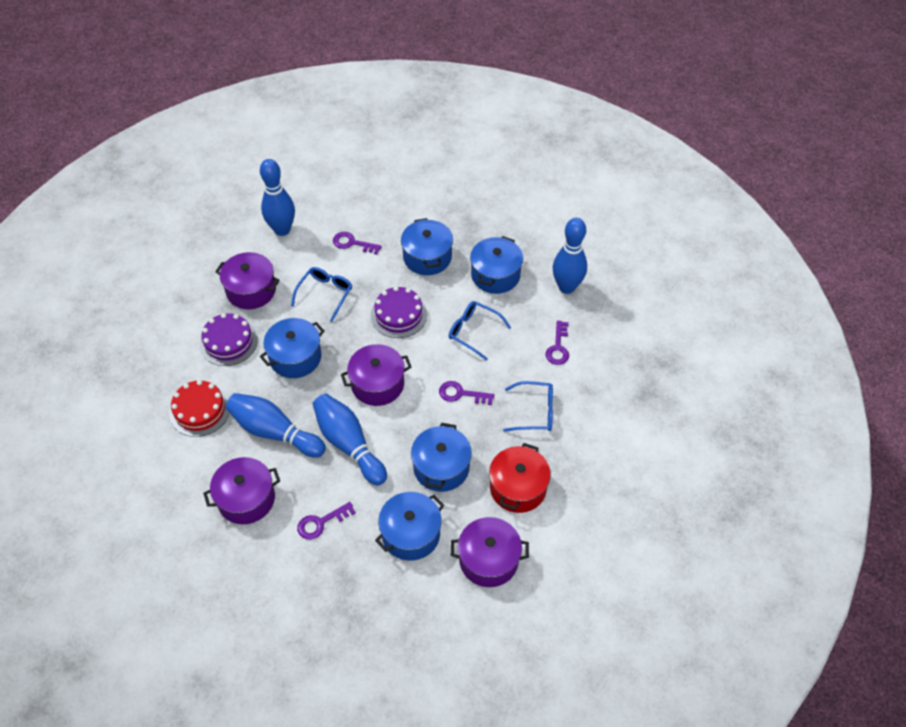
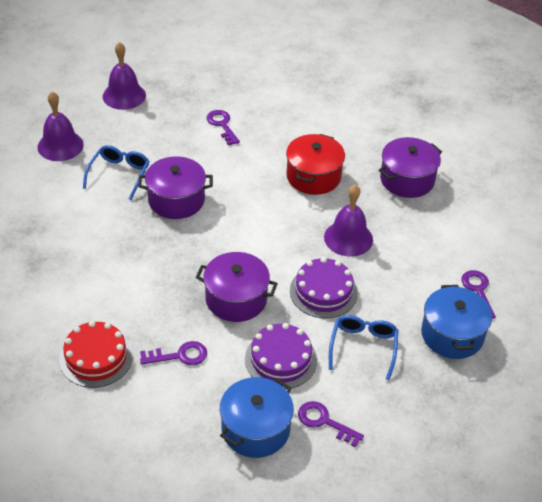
blue bowling pin: 4 -> 0
blue glasses: 3 -> 2
blue pot: 5 -> 2
purple bell: 0 -> 3
purple pot: 4 -> 3

